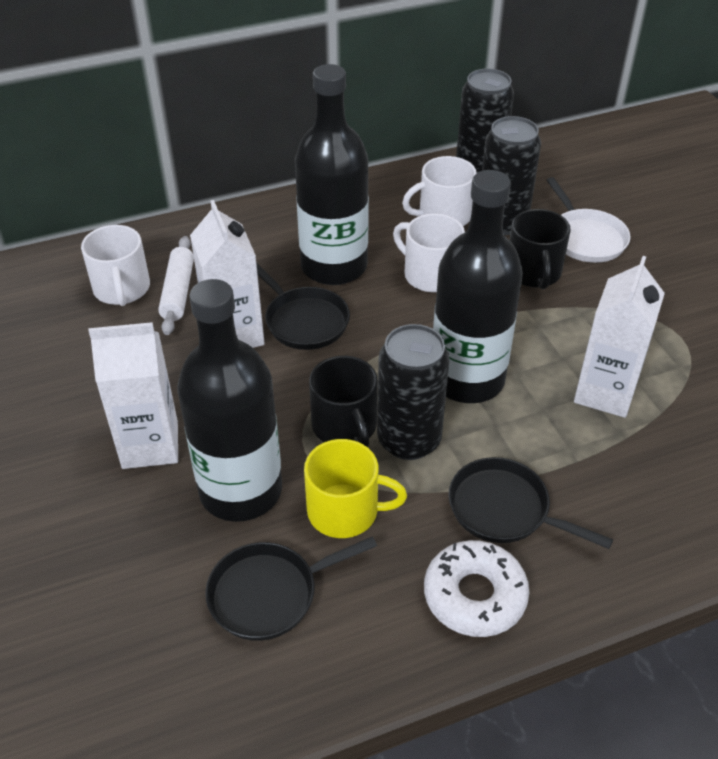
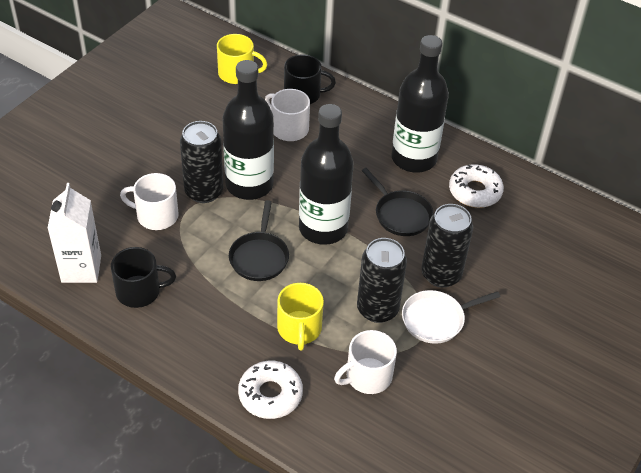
black pan: 3 -> 2
white carton: 3 -> 1
white donut: 1 -> 2
white rolling pin: 1 -> 0
yellow mug: 1 -> 2

